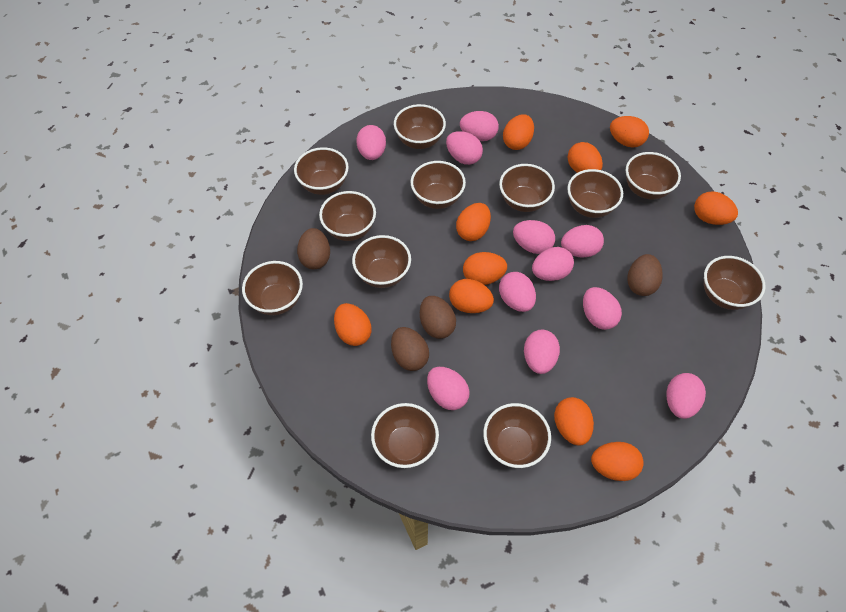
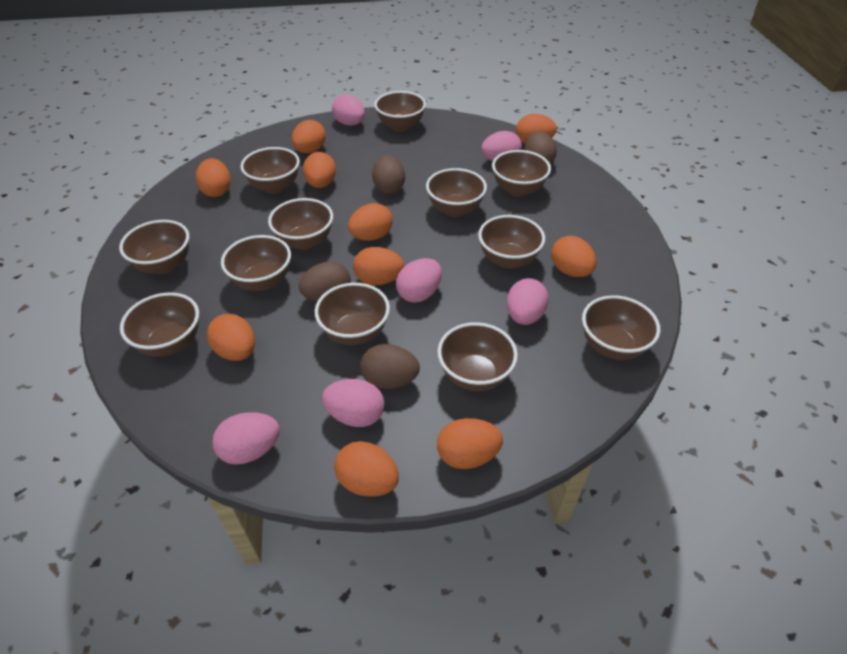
pink egg: 11 -> 6

